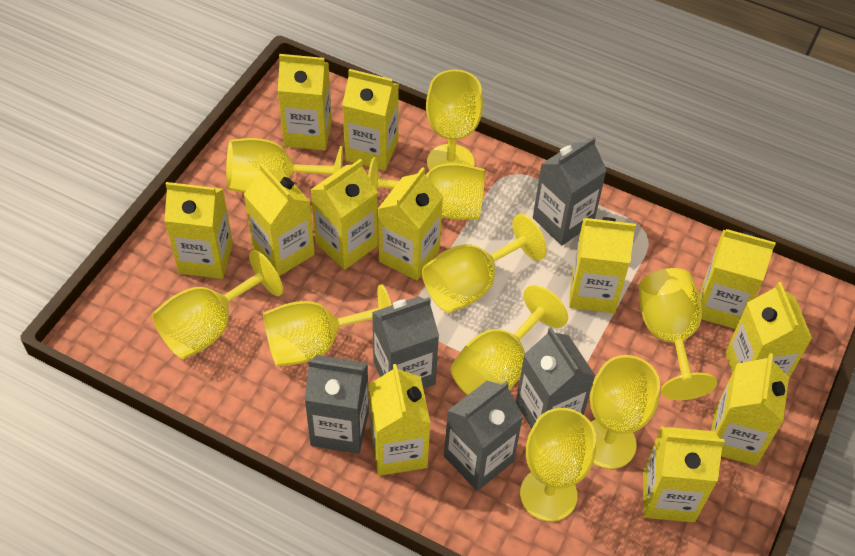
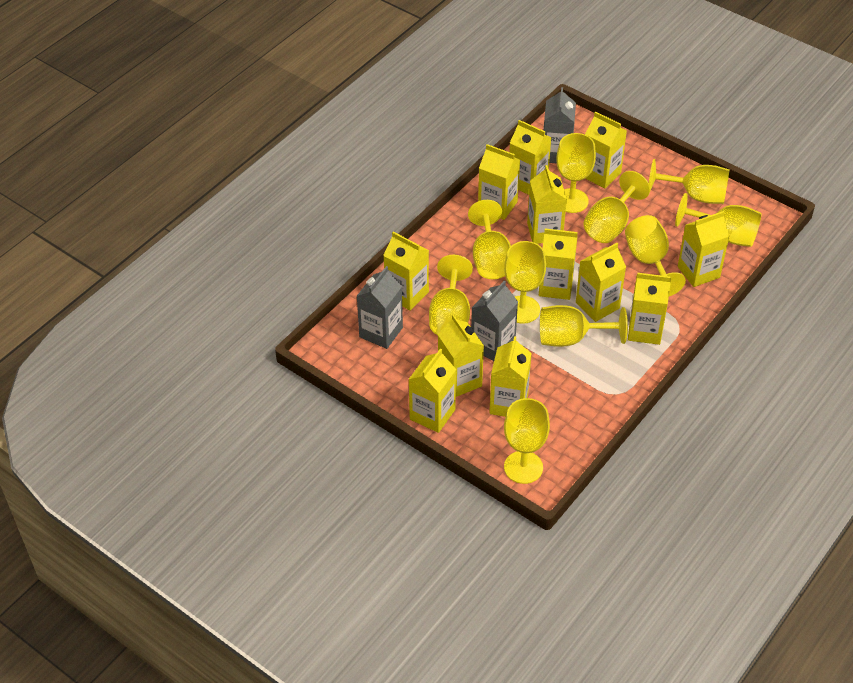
grey carton: 5 -> 3

